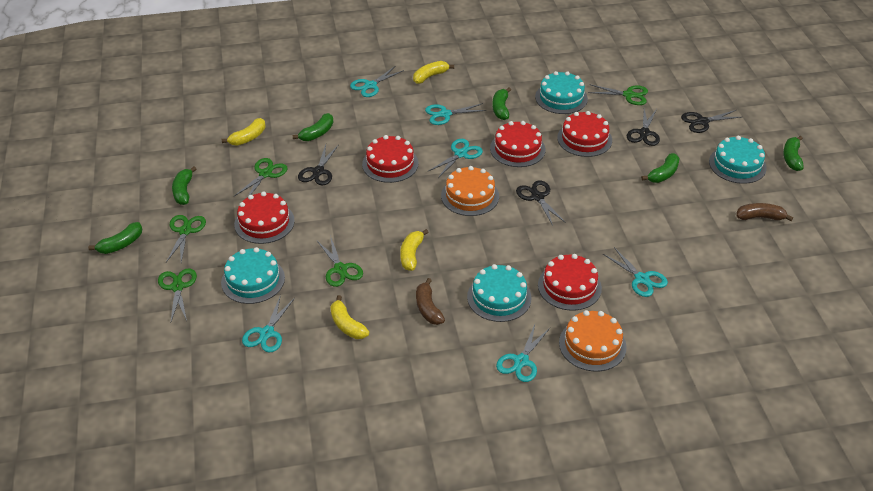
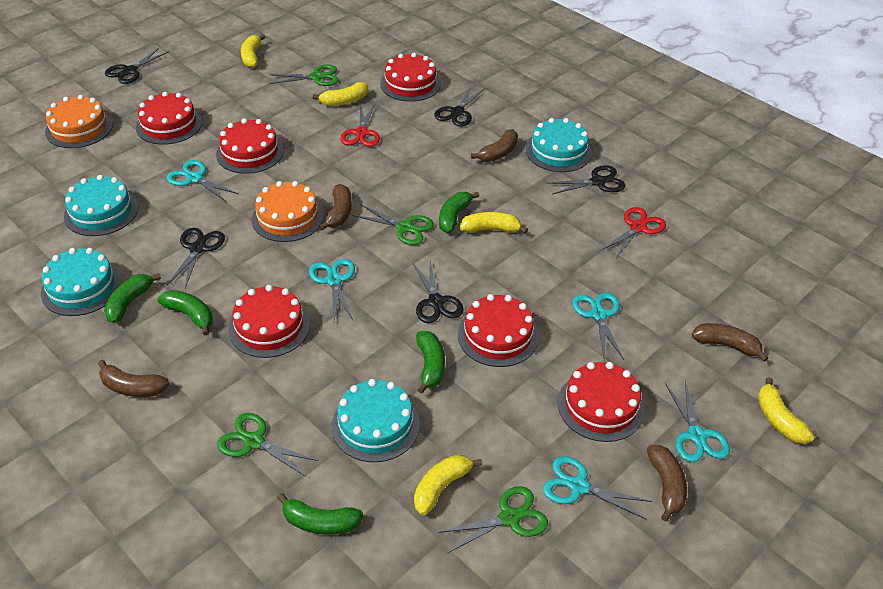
black scissors: 4 -> 5
brown banana: 2 -> 5
green banana: 6 -> 5
green scissors: 5 -> 4
red cake: 5 -> 6
red scissors: 0 -> 2
turquoise scissors: 6 -> 5
yellow banana: 4 -> 5

